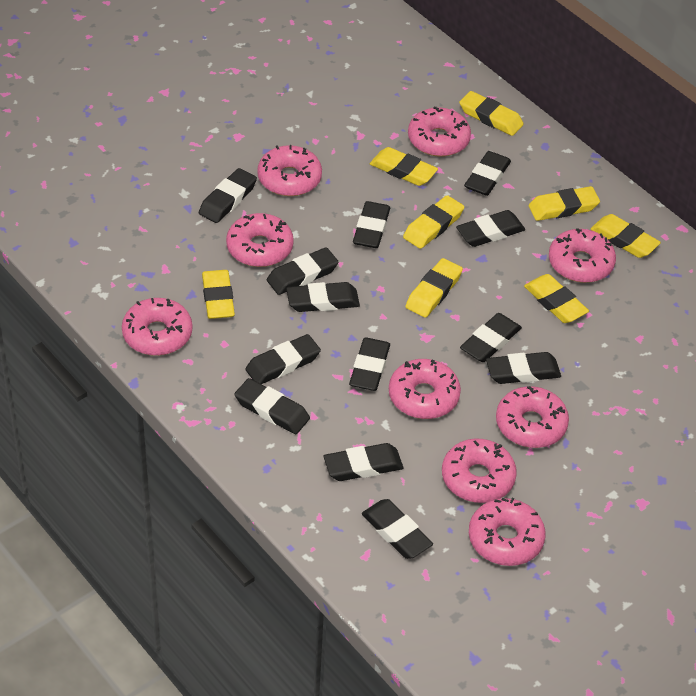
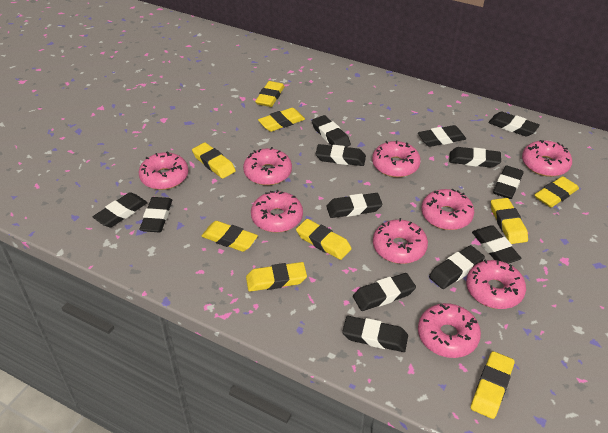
yellow eraser: 8 -> 9

